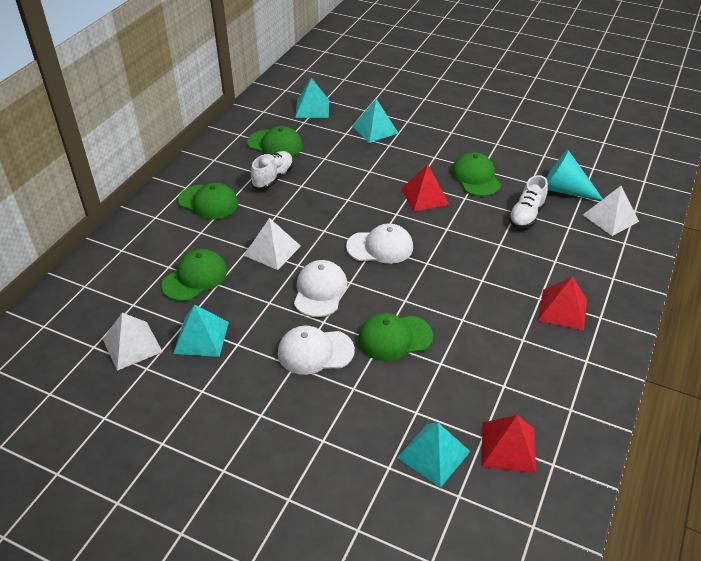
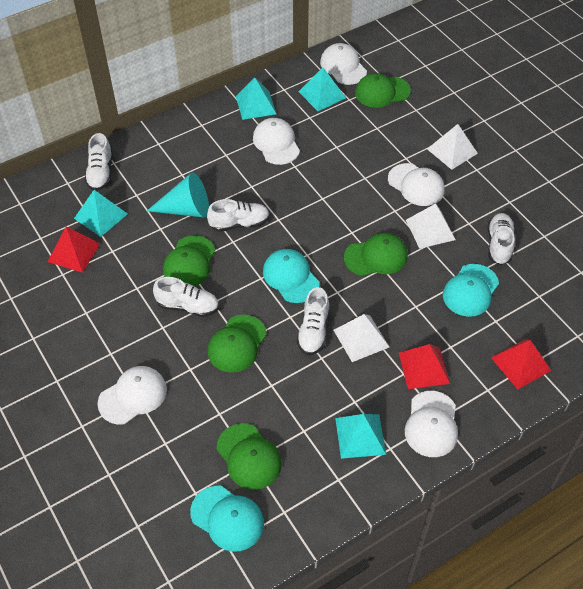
turquoise cap: 0 -> 3
white cap: 3 -> 5
white shoe: 2 -> 5

